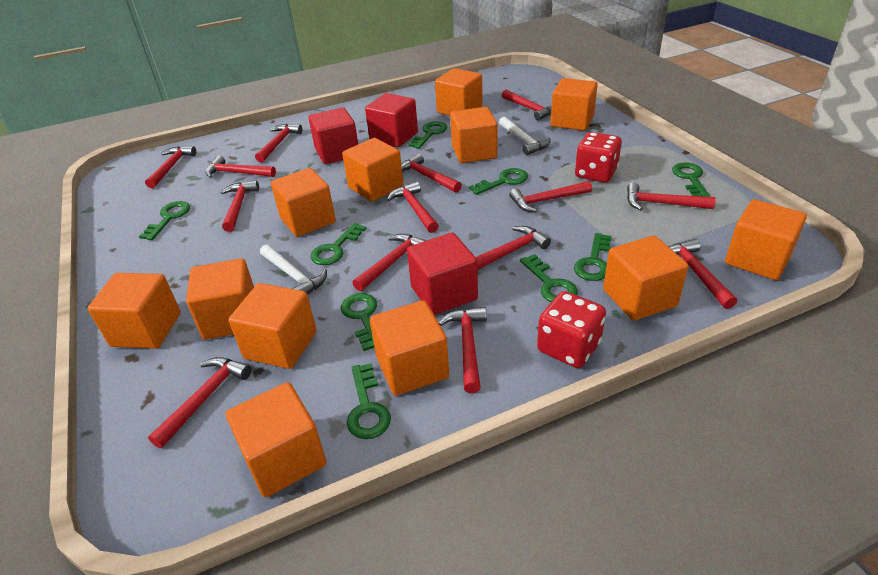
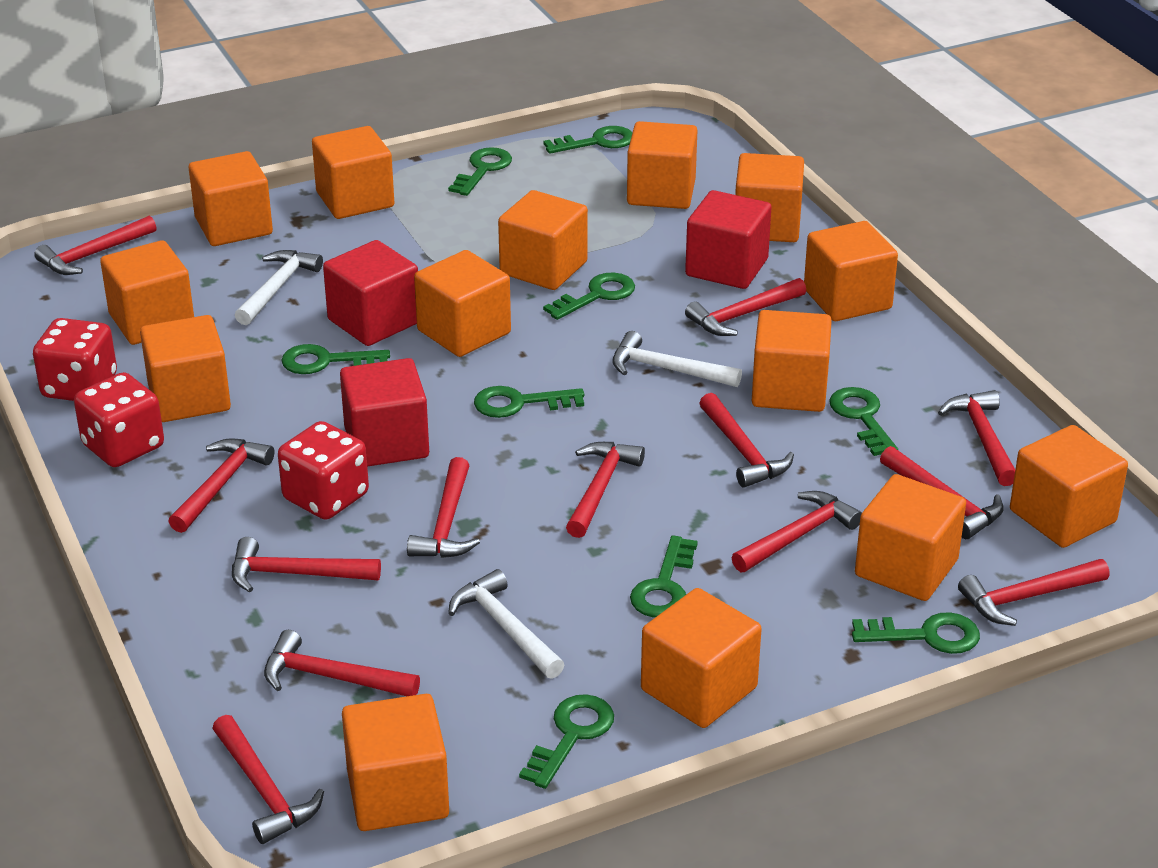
orange cube: 12 -> 14
red dice: 2 -> 3
red hammer: 14 -> 13
white hammer: 2 -> 3

